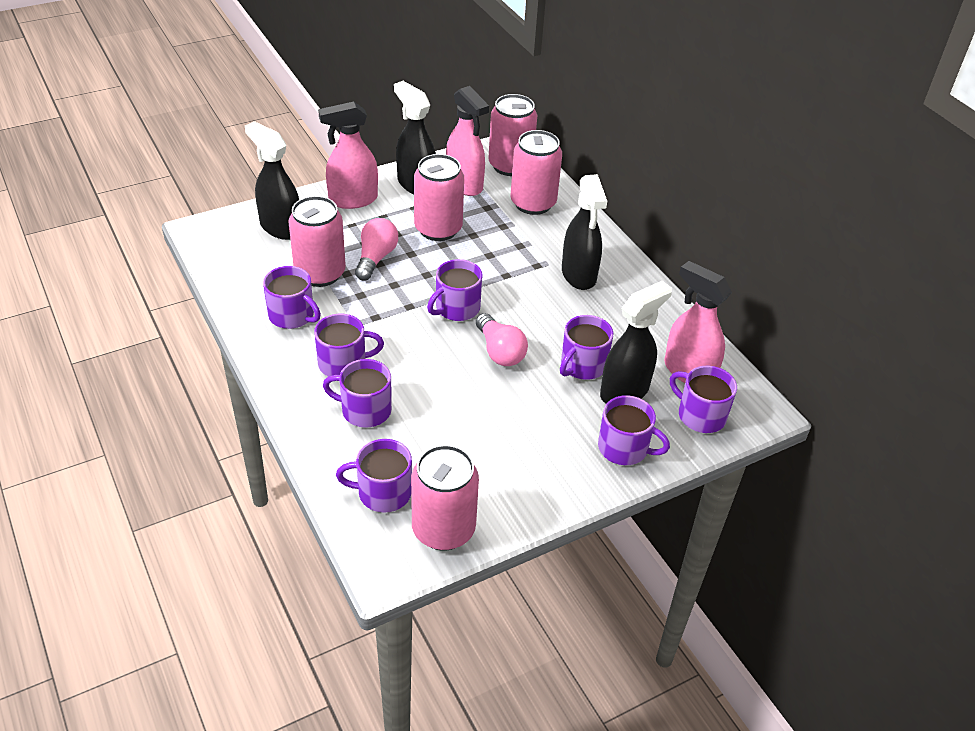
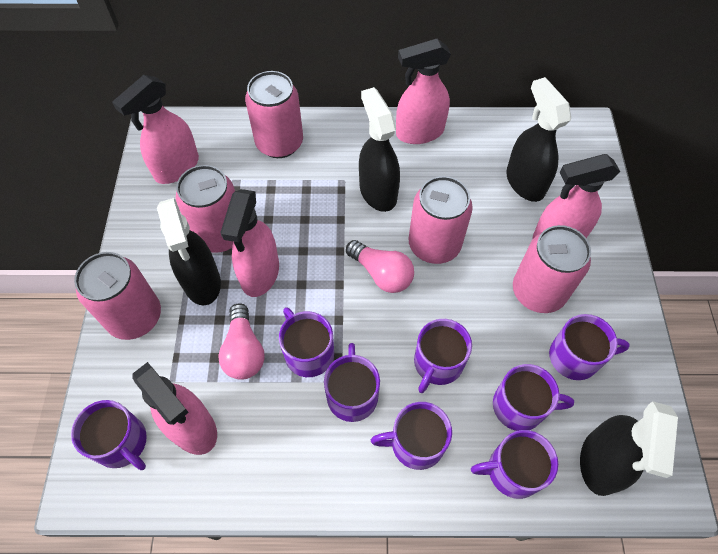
pink spray bottle: 3 -> 5

